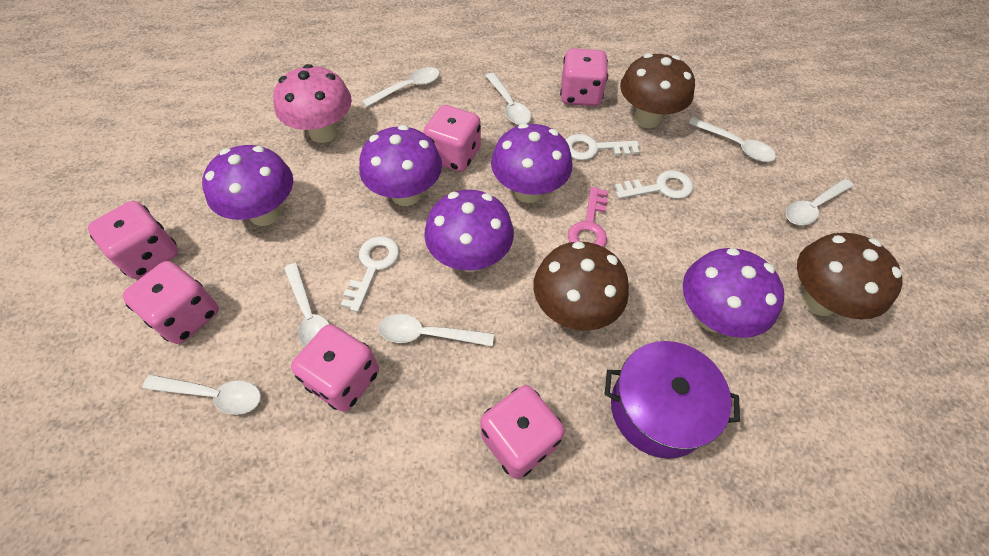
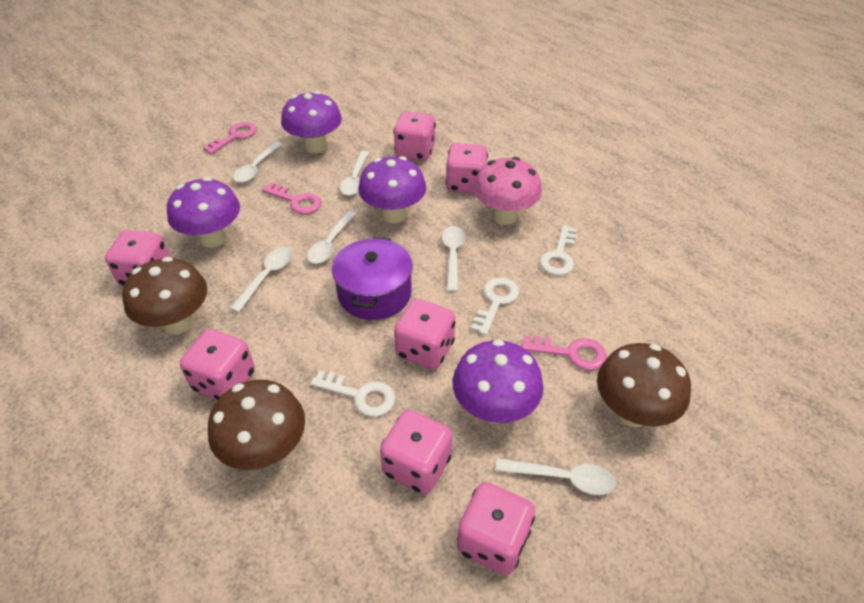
pink dice: 6 -> 7
pink key: 1 -> 3
purple mushroom: 5 -> 4
white spoon: 7 -> 6

